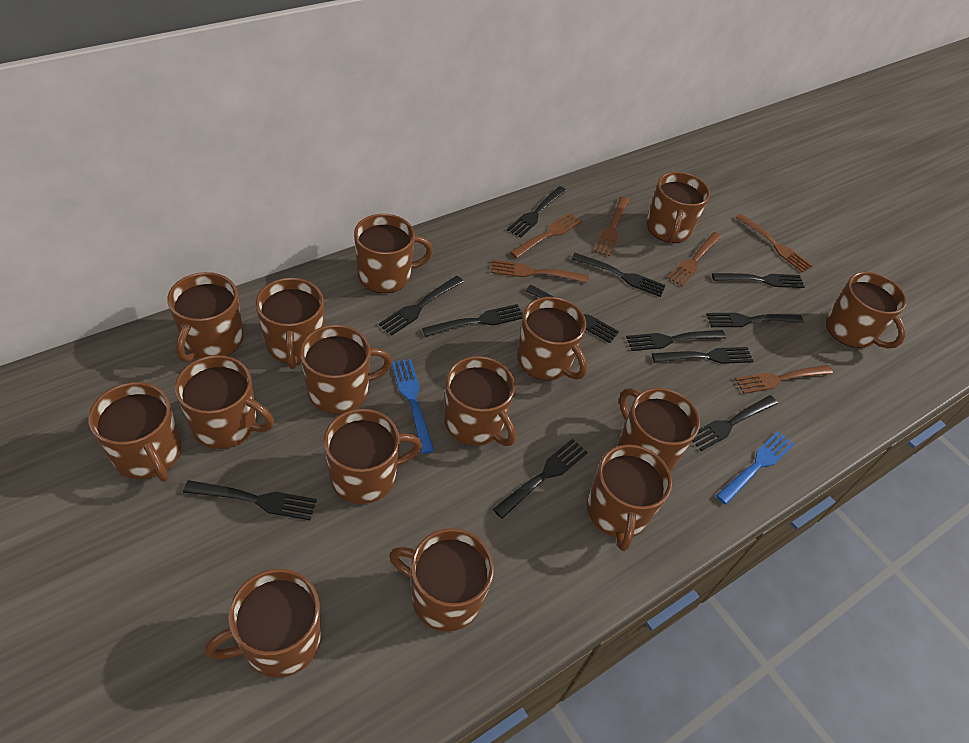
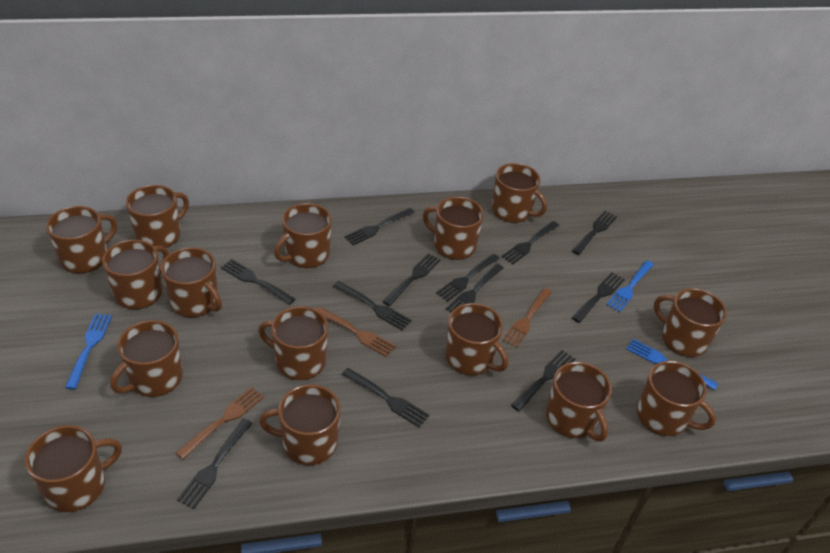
blue fork: 2 -> 3
brown fork: 6 -> 3

